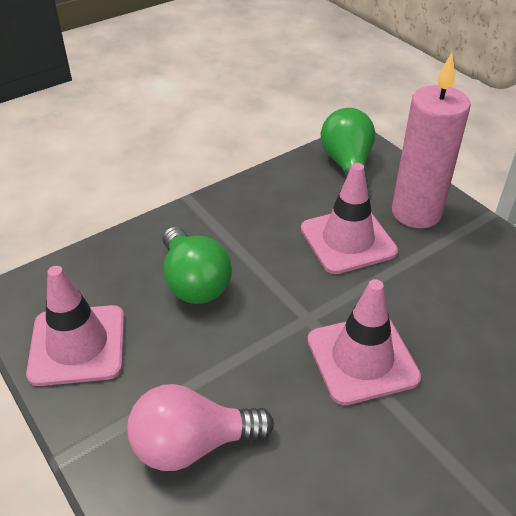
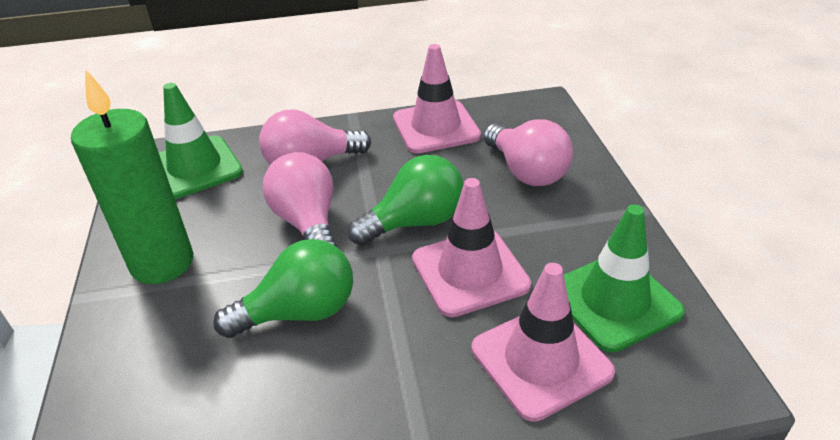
green candle: 0 -> 1
green traffic cone: 0 -> 2
pink candle: 1 -> 0
pink light bulb: 1 -> 3

